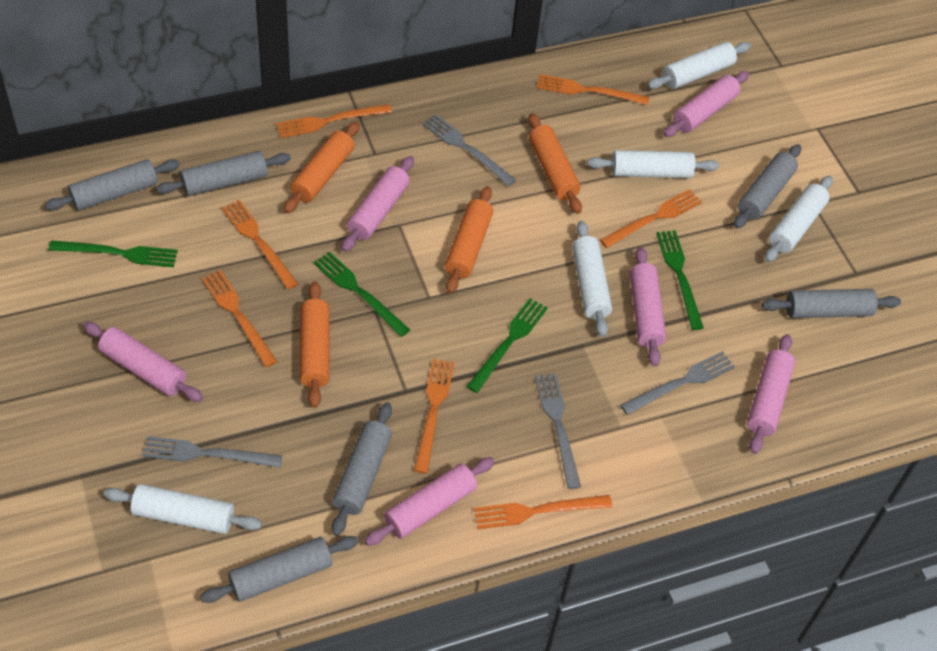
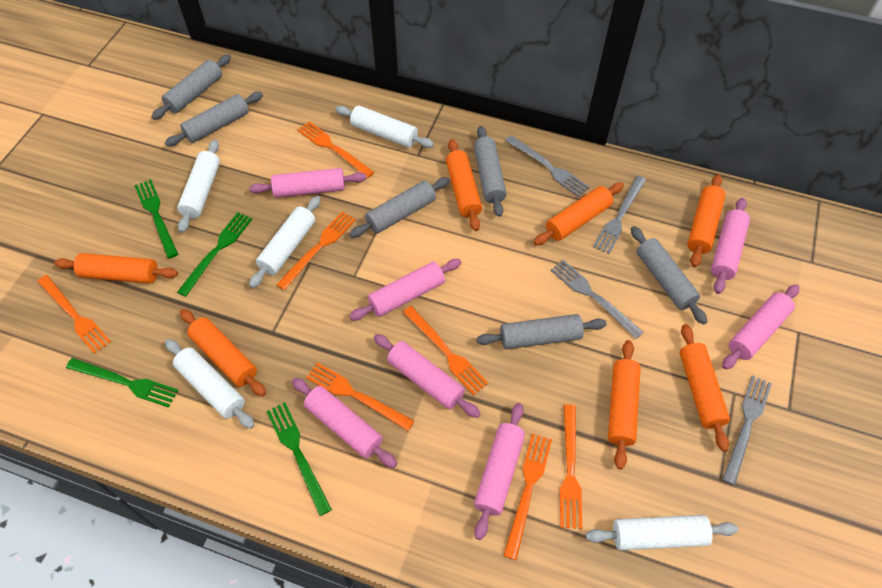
orange rolling pin: 4 -> 7
pink rolling pin: 6 -> 7

